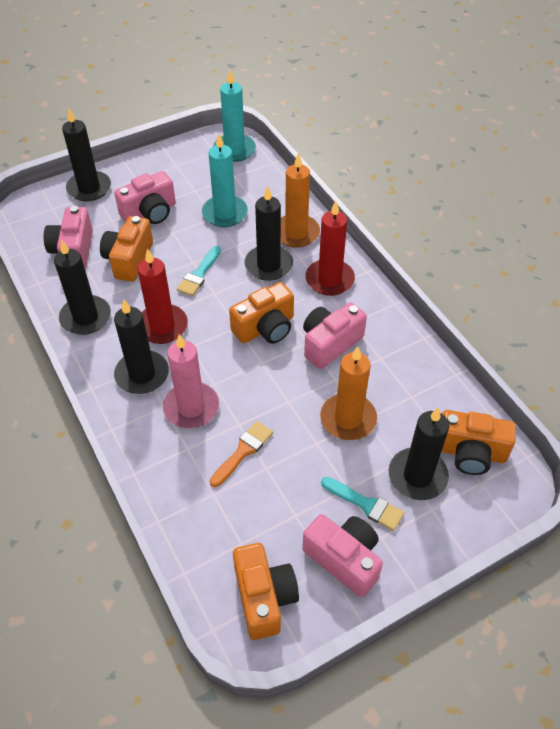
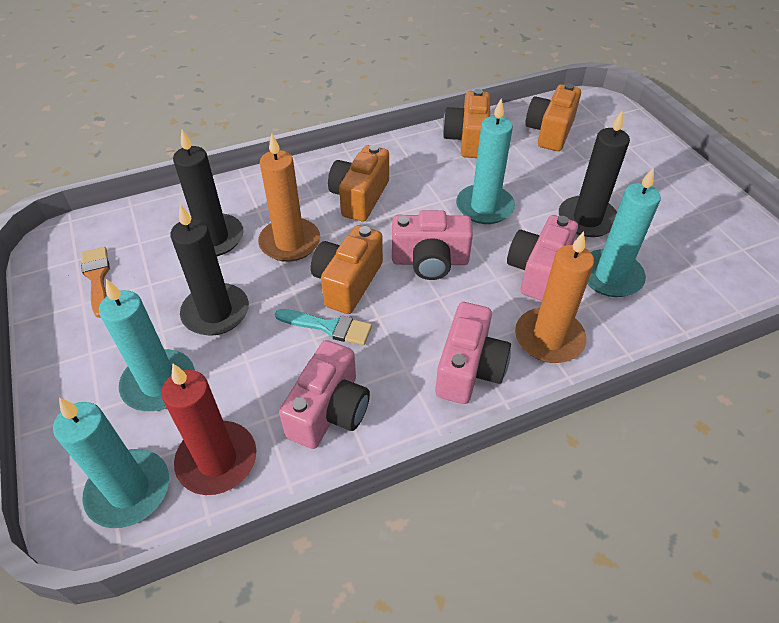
black candle: 5 -> 3
pink candle: 1 -> 0
red candle: 2 -> 1
turquoise brush: 2 -> 1
turquoise candle: 2 -> 4

